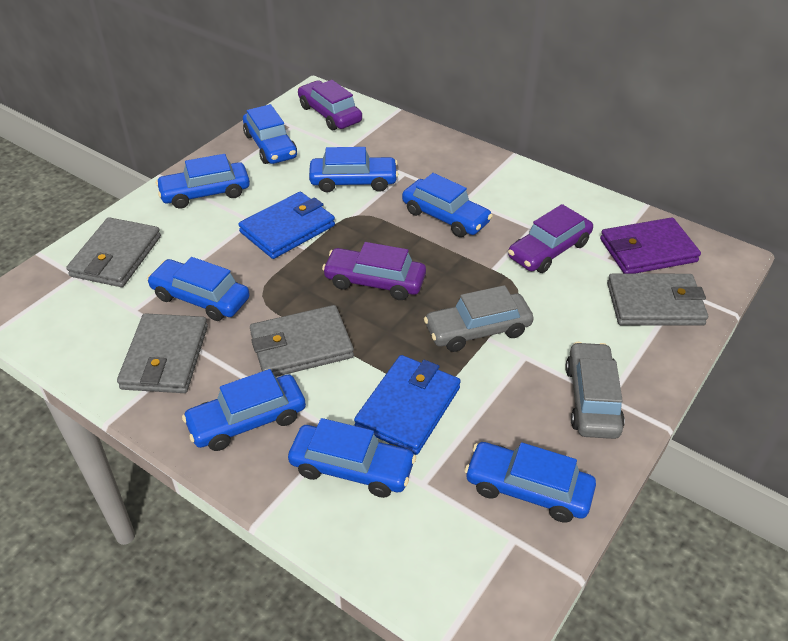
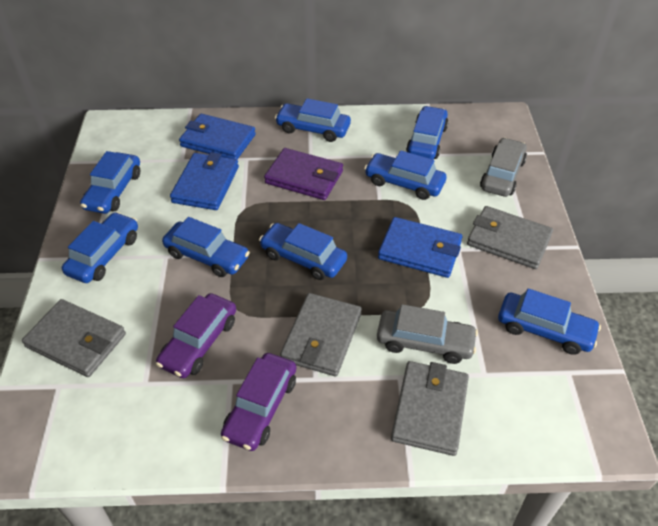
blue wallet: 2 -> 3
purple car: 3 -> 2

